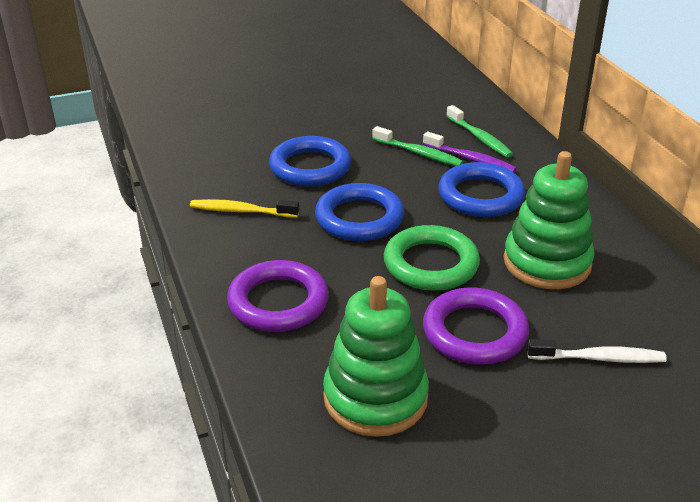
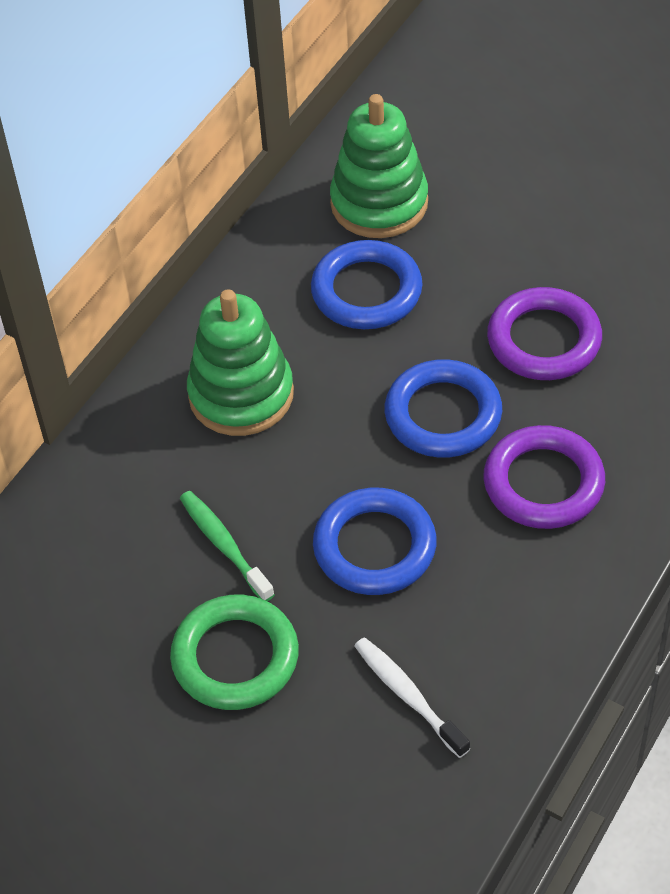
green toothbrush: 2 -> 1
purple toothbrush: 1 -> 0
yellow toothbrush: 1 -> 0

